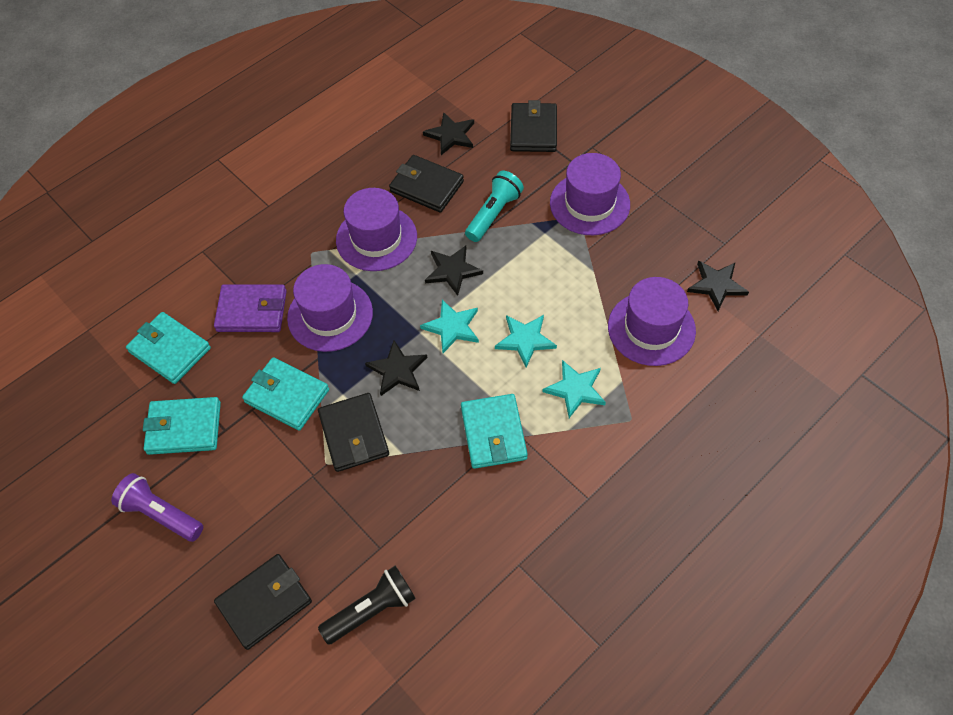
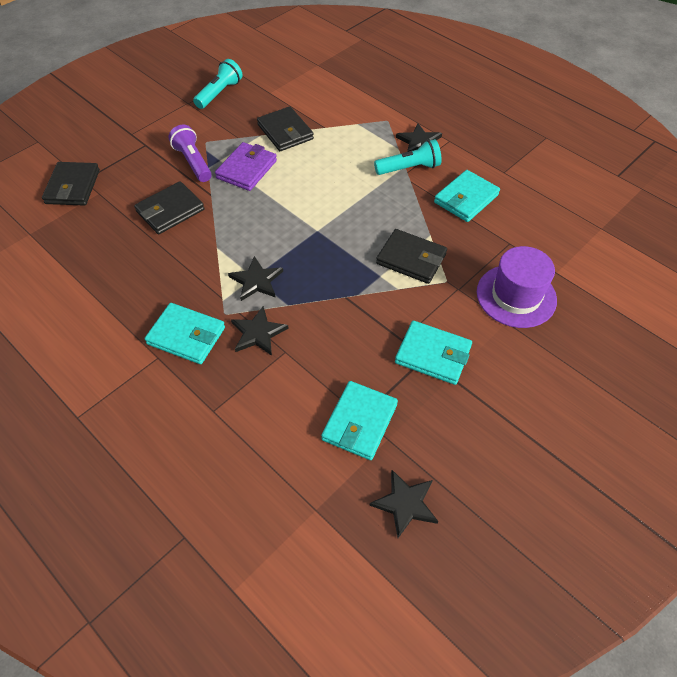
black flashlight: 1 -> 0
purple hat: 4 -> 1
turquoise flashlight: 1 -> 2
turquoise star: 3 -> 0

